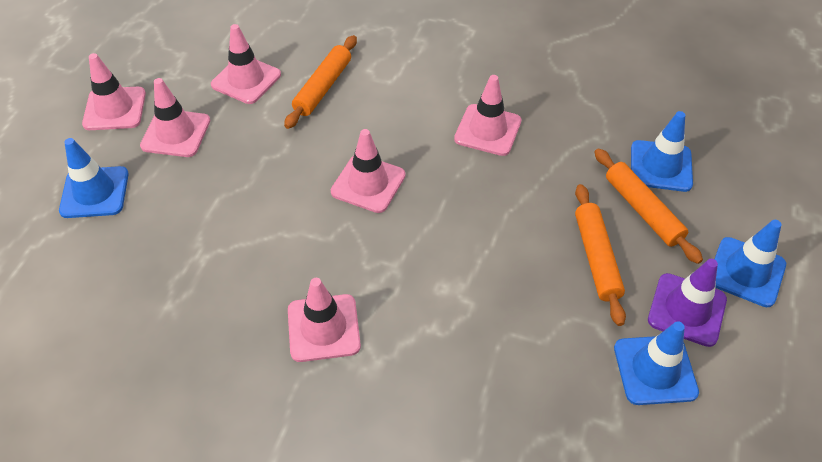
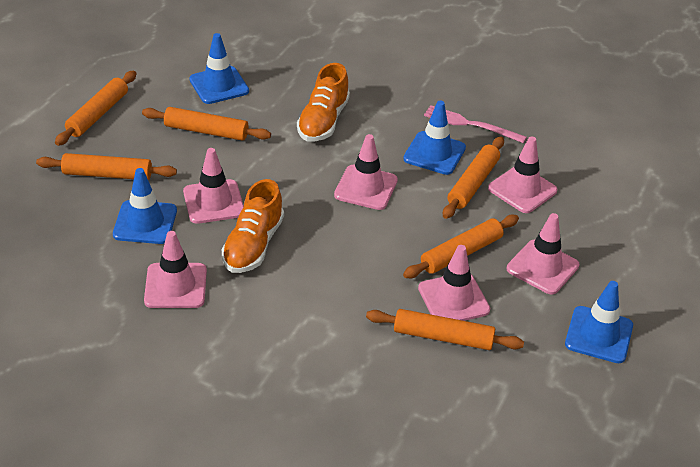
orange rolling pin: 3 -> 6
orange shoe: 0 -> 2
pink fork: 0 -> 1
purple traffic cone: 1 -> 0

